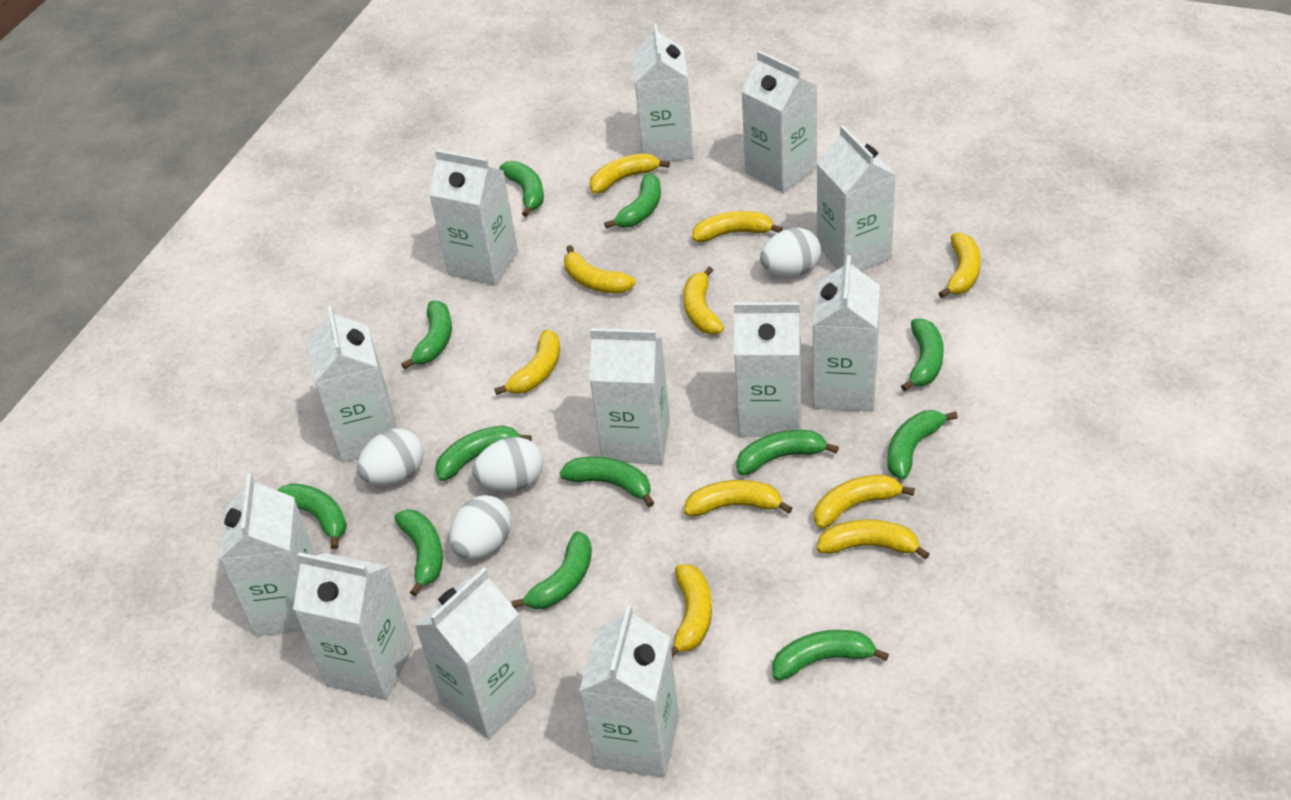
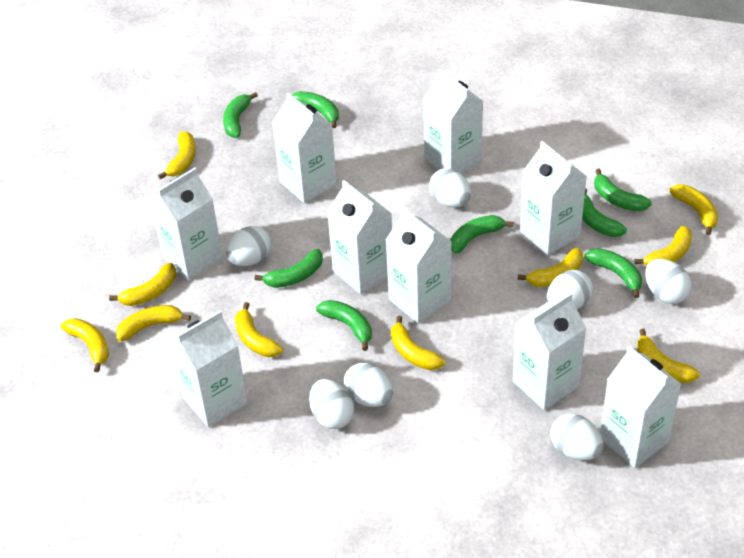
green banana: 12 -> 8
white carton: 12 -> 9
white egg: 4 -> 7

